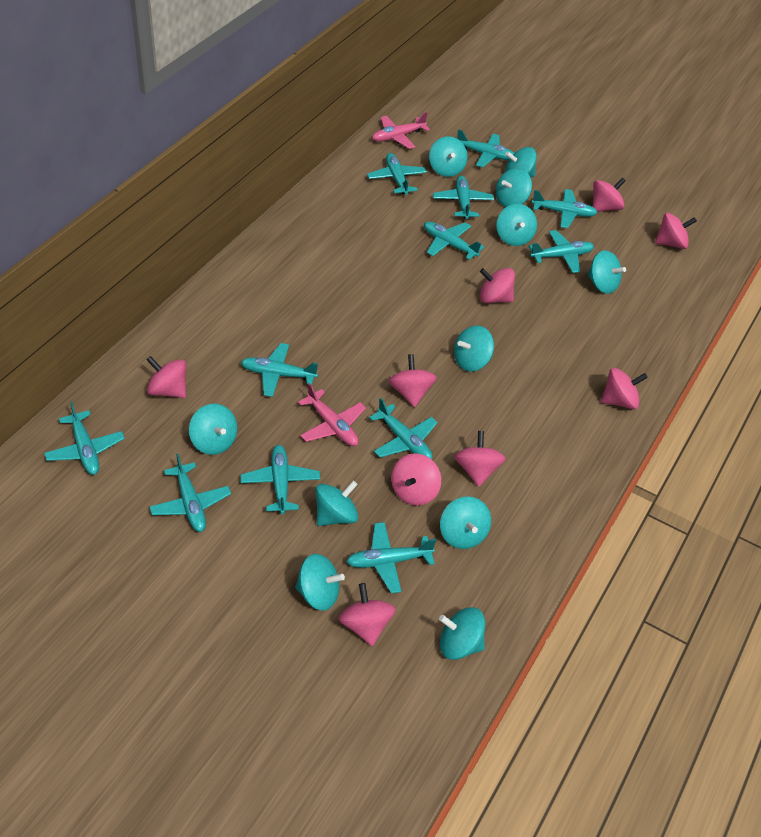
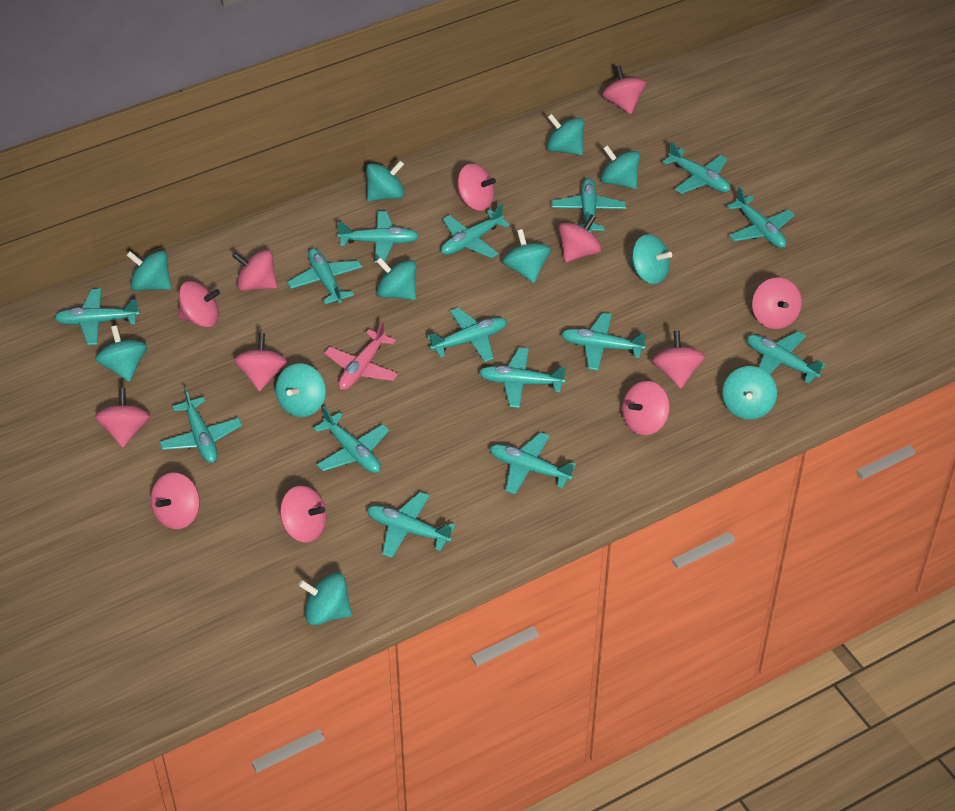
pink plane: 2 -> 1
pink spinning top: 9 -> 12
turquoise plane: 12 -> 15

